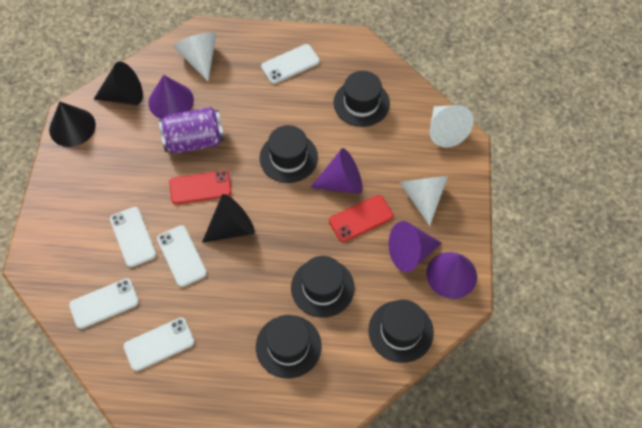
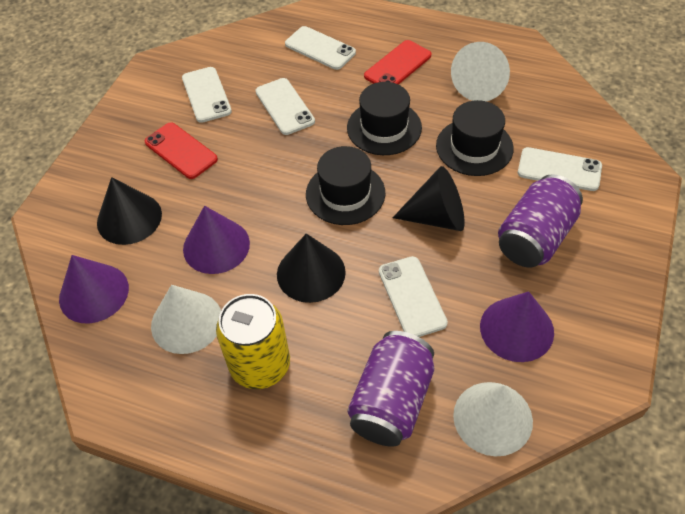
black hat: 5 -> 3
purple can: 1 -> 2
purple cone: 4 -> 3
yellow can: 0 -> 1

